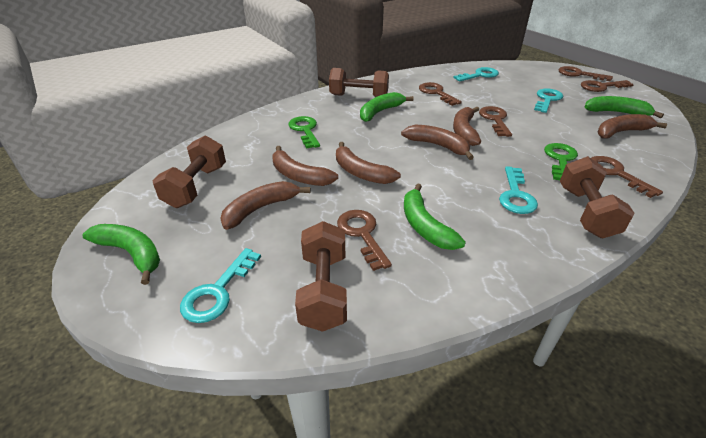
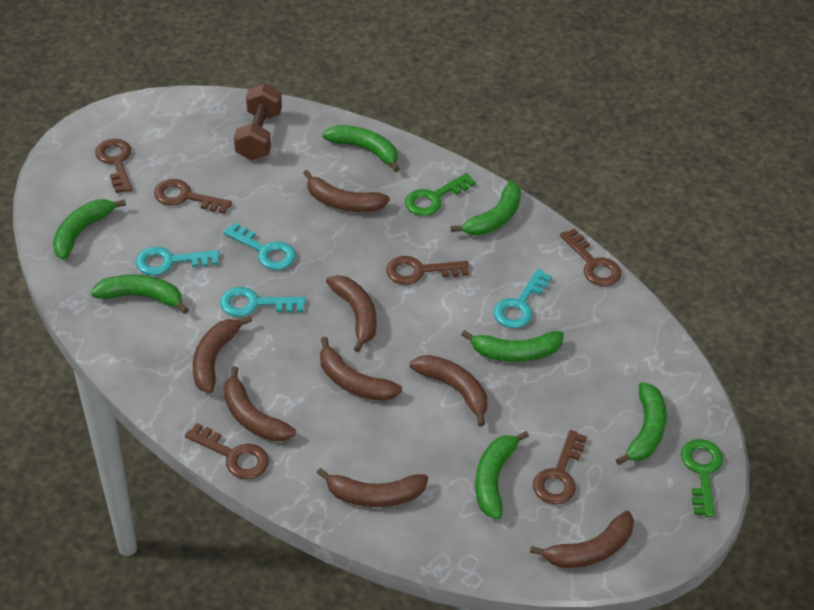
brown banana: 6 -> 8
brown dumbbell: 4 -> 1
green banana: 4 -> 7

